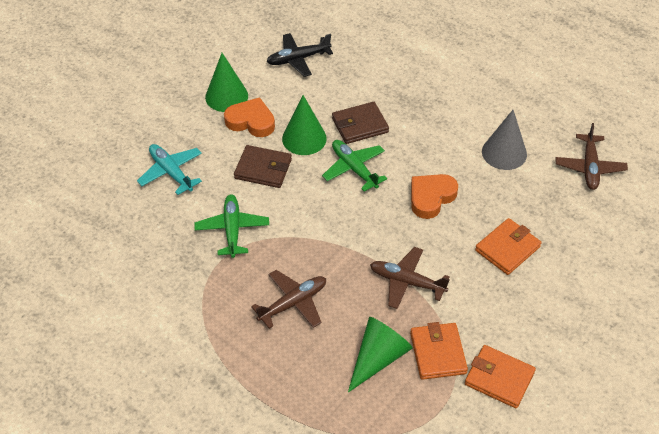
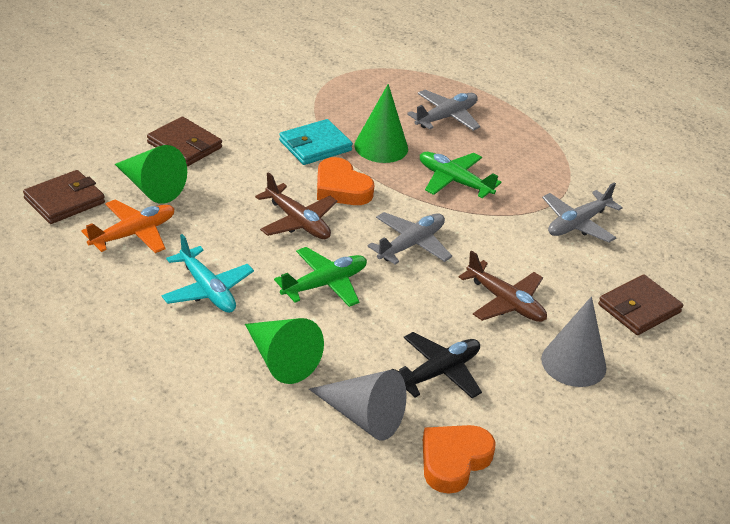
brown plane: 3 -> 2
brown wallet: 2 -> 3
grey cone: 1 -> 2
grey plane: 0 -> 3
orange plane: 0 -> 1
orange wallet: 3 -> 0
turquoise wallet: 0 -> 1

